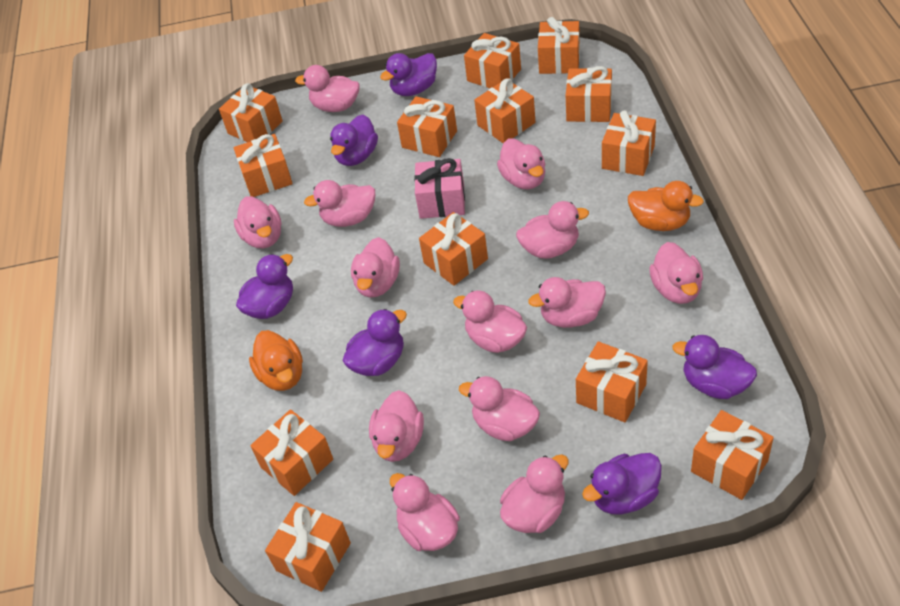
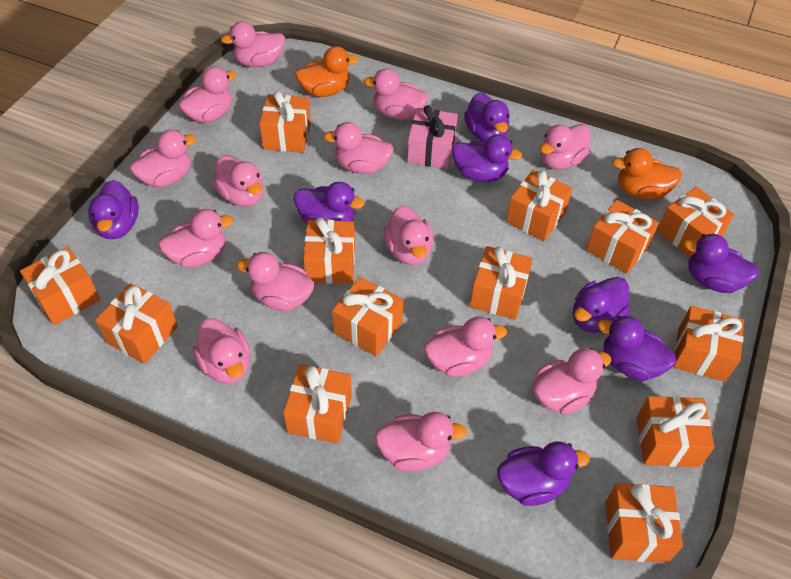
pink duck: 13 -> 14
purple duck: 6 -> 8

